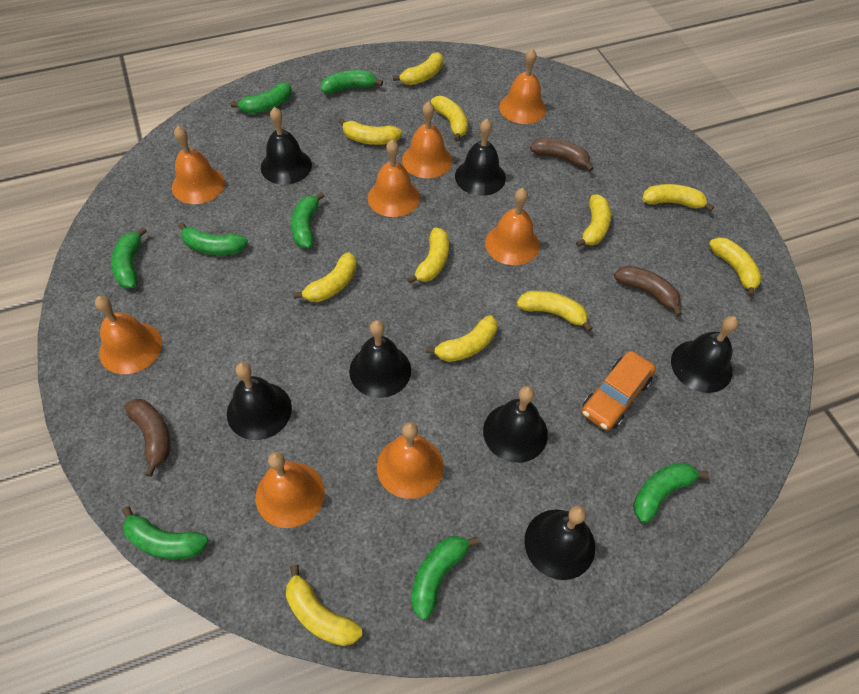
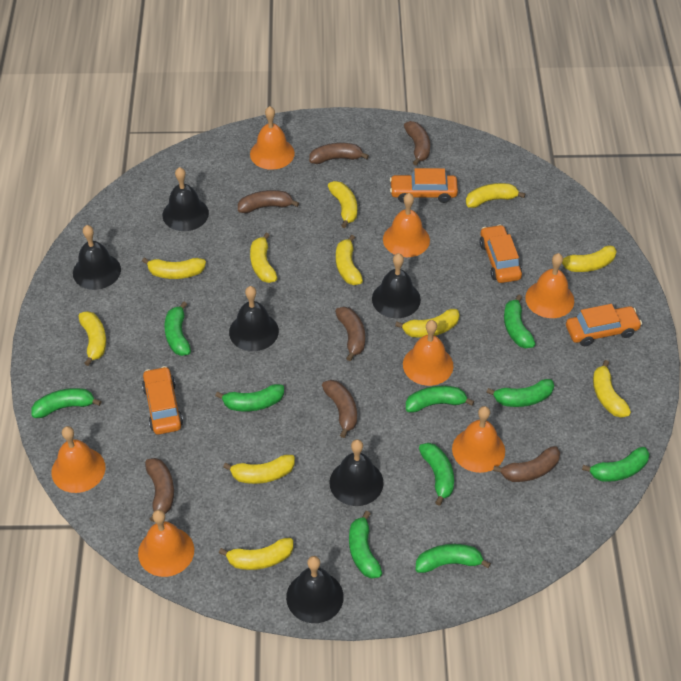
black bell: 7 -> 6
brown banana: 3 -> 7
green banana: 8 -> 10
orange bell: 8 -> 7
orange car: 1 -> 4

